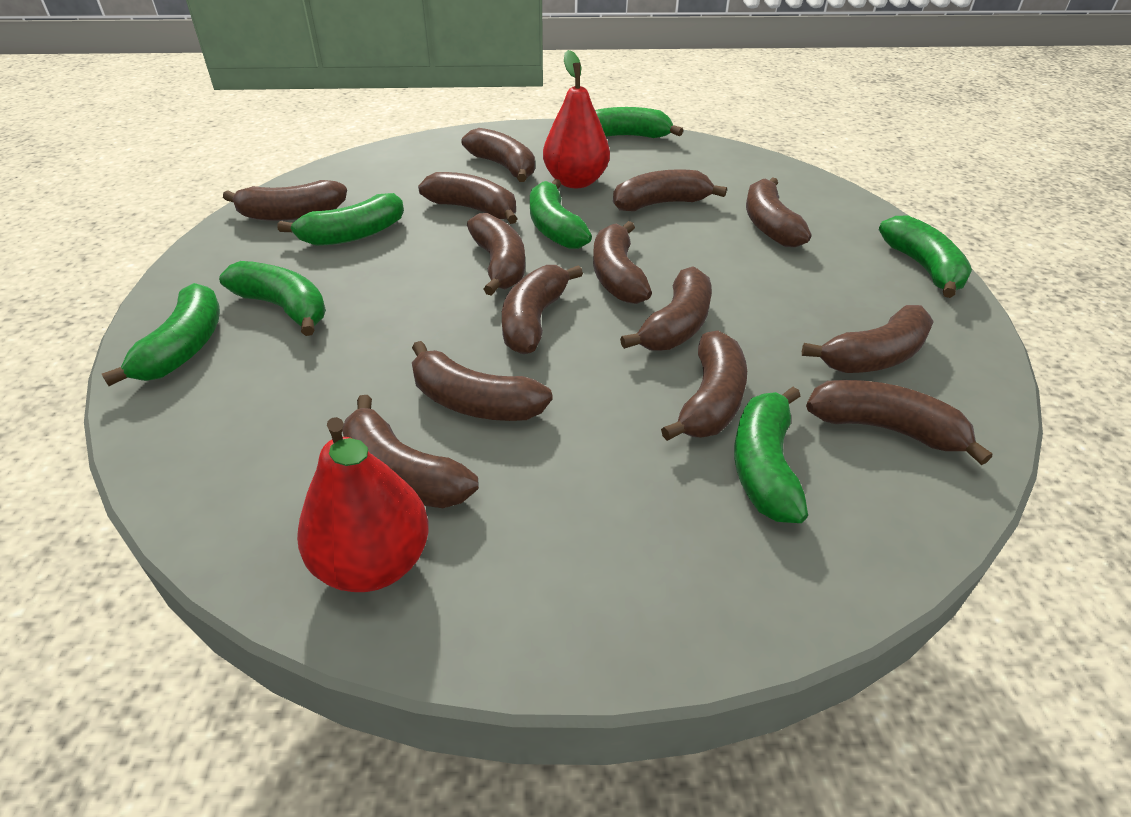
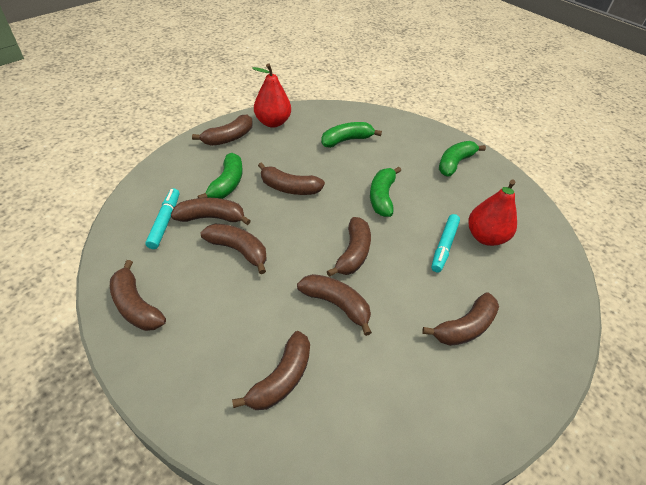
brown banana: 14 -> 9
green banana: 7 -> 4
turquoise marker: 0 -> 2

